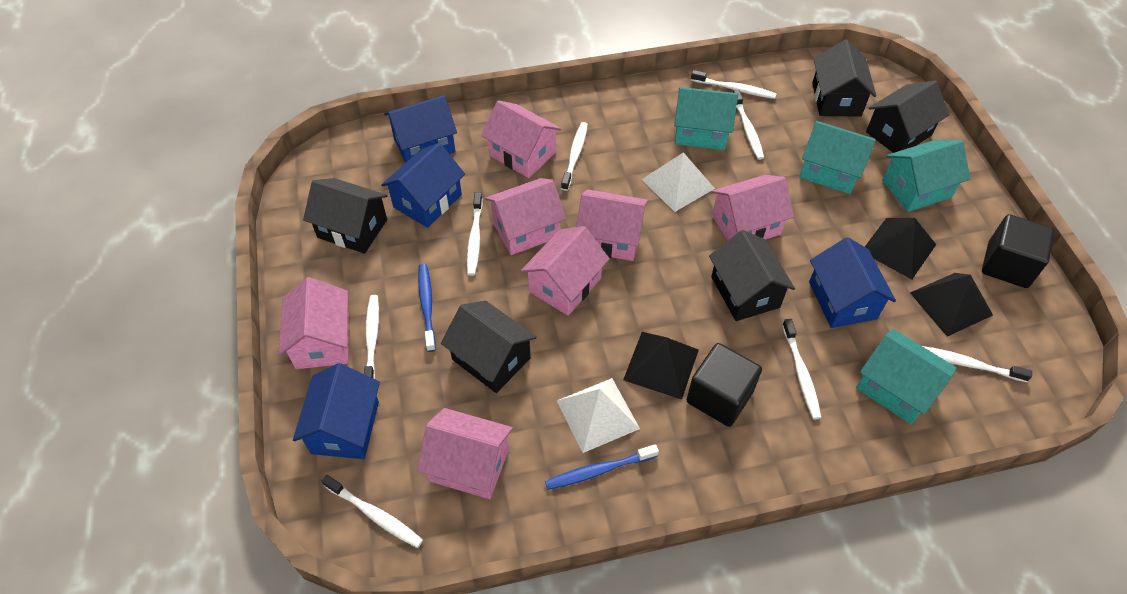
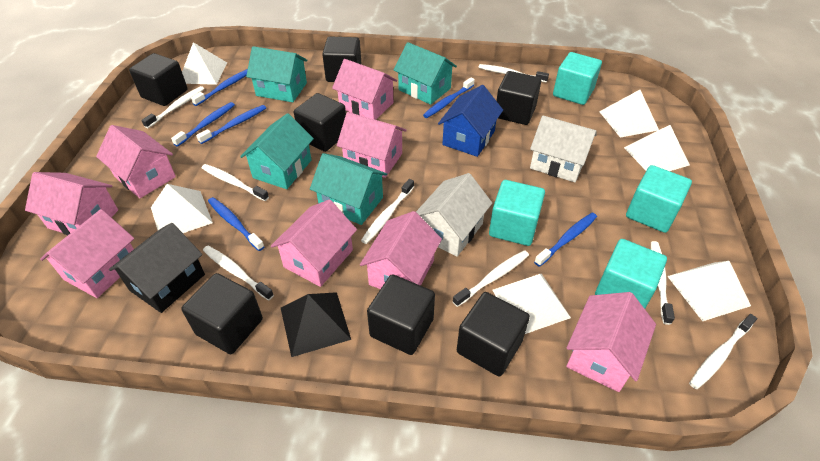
black cube: 2 -> 7
black house: 5 -> 1
black pyramid: 3 -> 1
blue house: 4 -> 1
blue toothbrush: 2 -> 6
pink house: 7 -> 8
turquoise cube: 0 -> 4
white house: 0 -> 2
white pyramid: 2 -> 6

